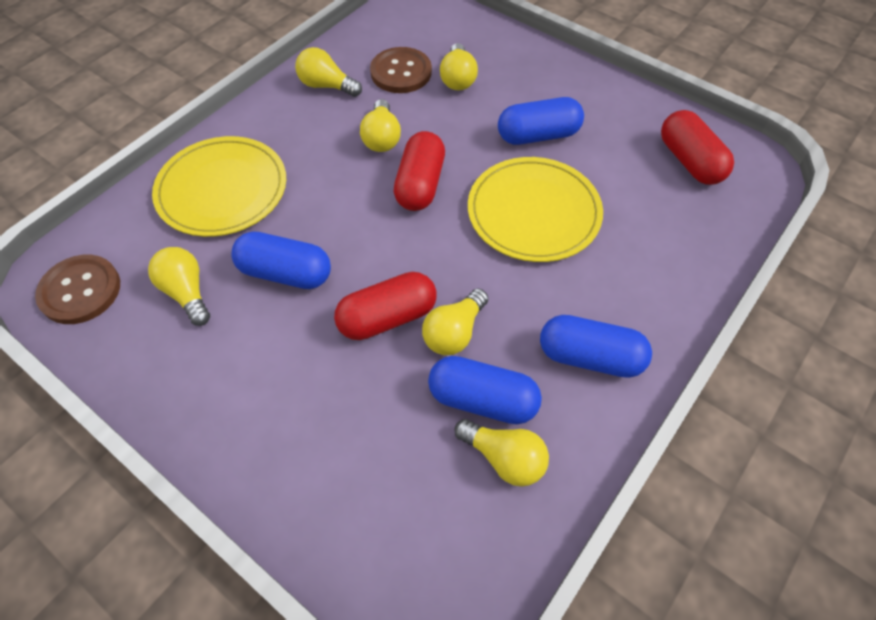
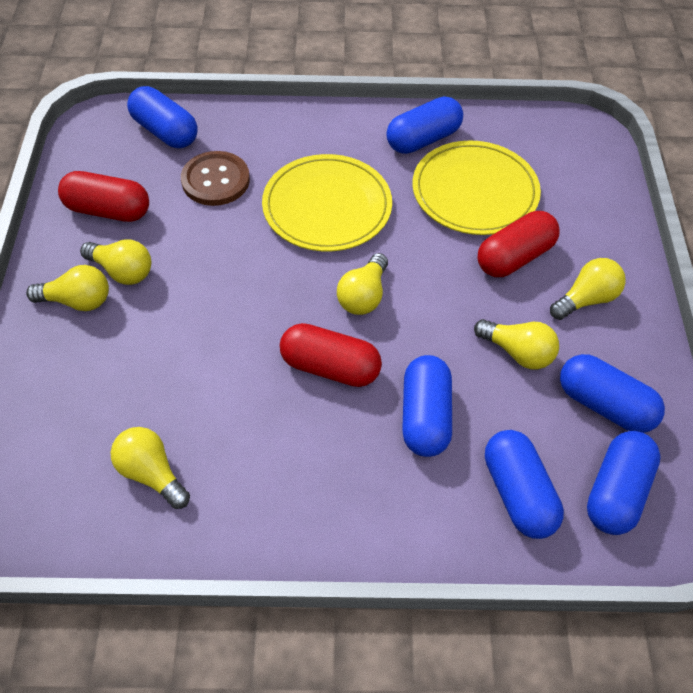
blue capsule: 4 -> 6
brown button: 2 -> 1

